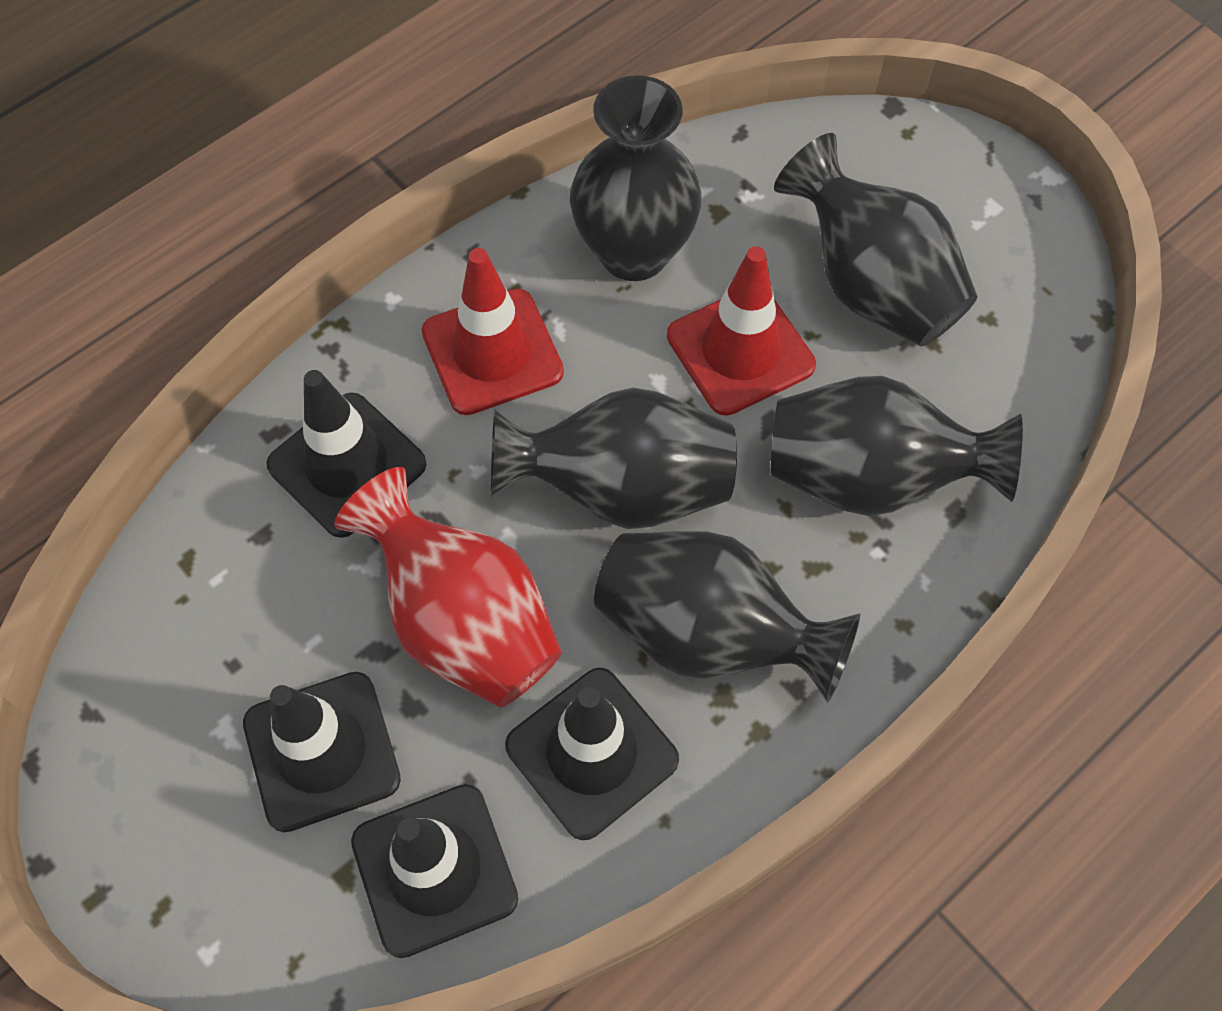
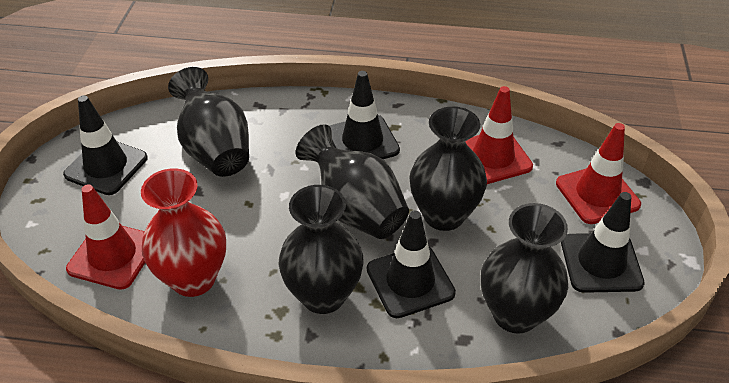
red traffic cone: 2 -> 3

